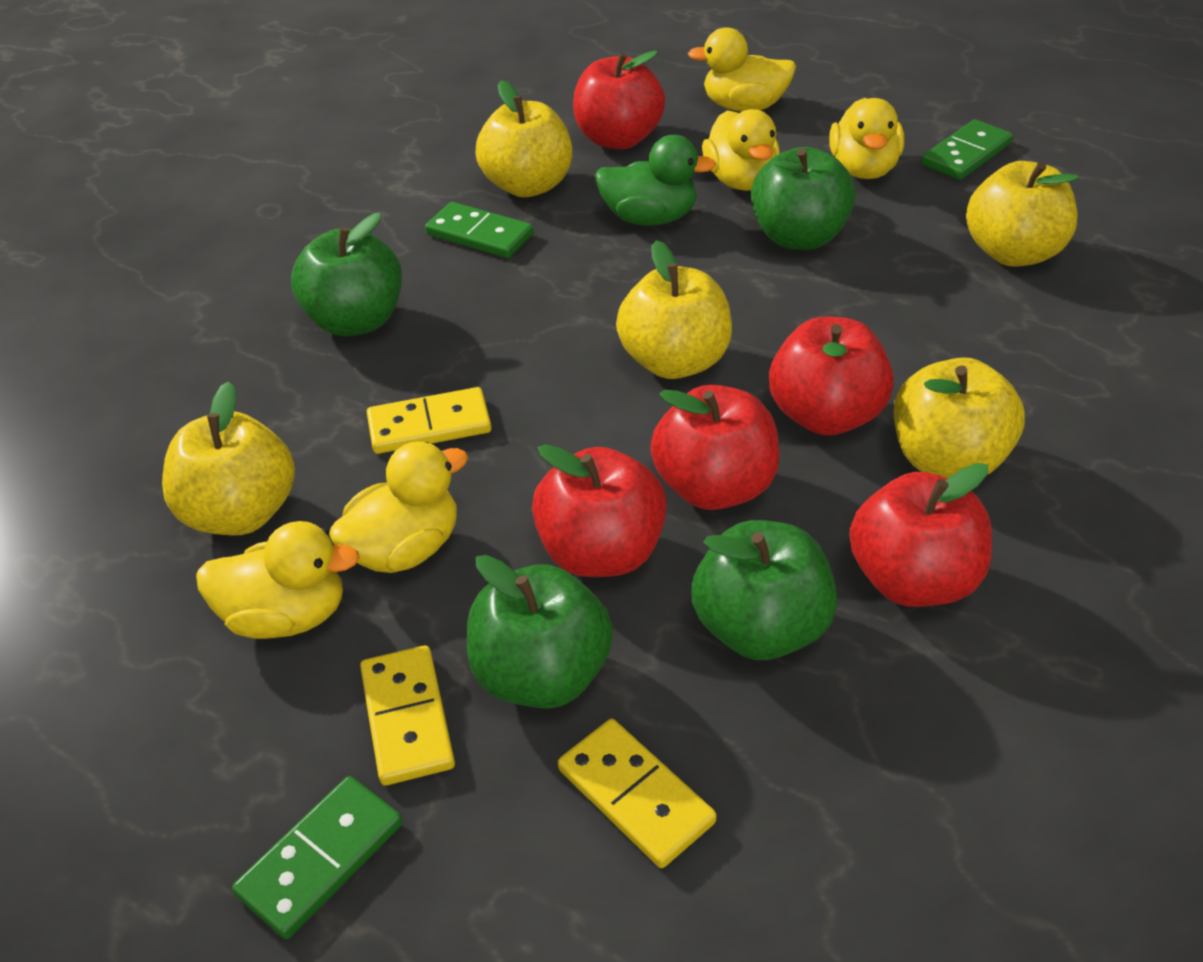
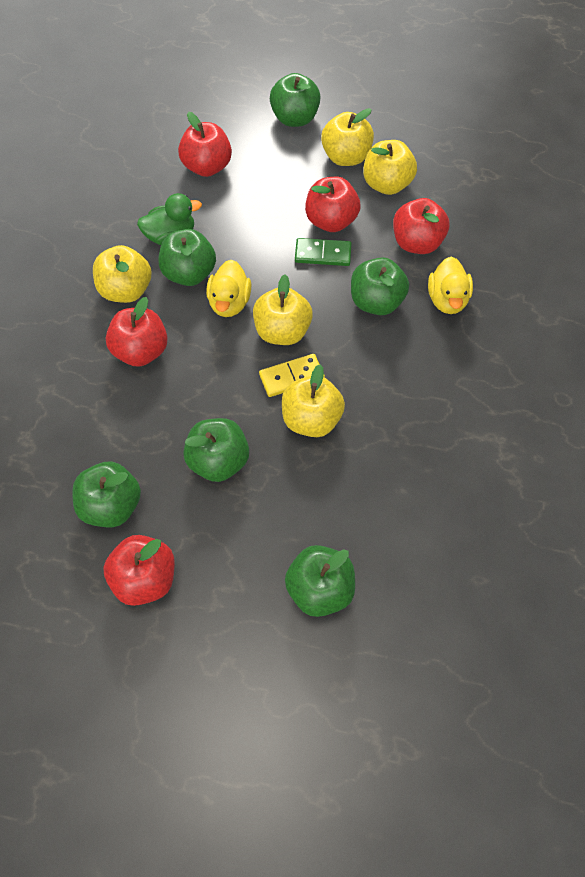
green apple: 4 -> 6
green domino: 3 -> 1
yellow domino: 3 -> 1
yellow duck: 5 -> 2

